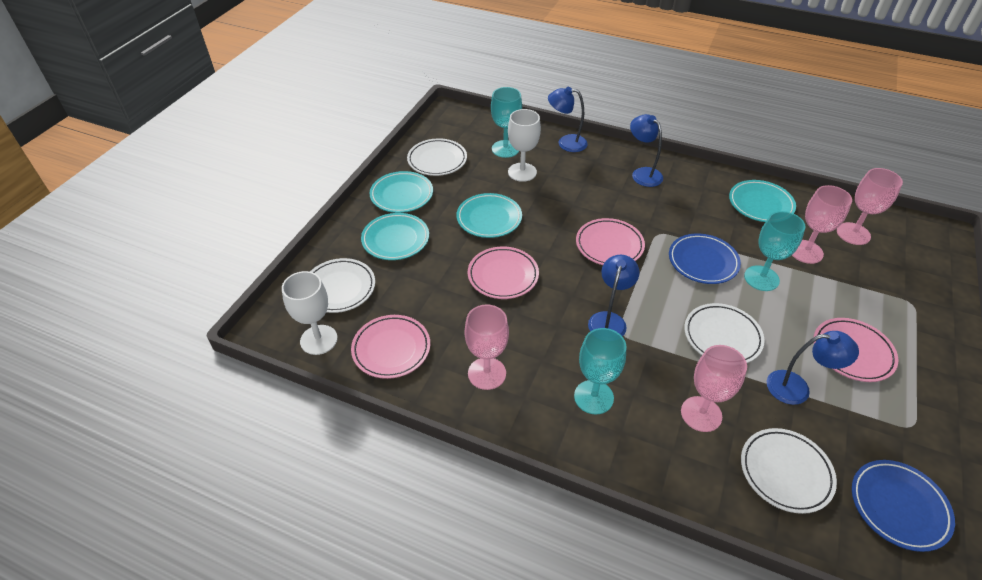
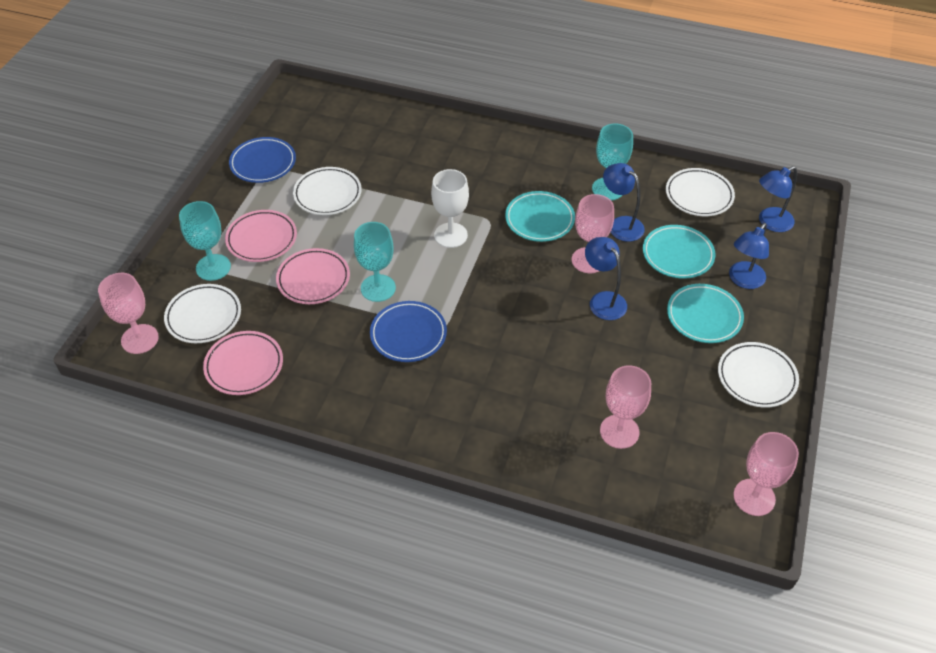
pink plate: 4 -> 3
turquoise plate: 4 -> 3
white goblet: 2 -> 1

